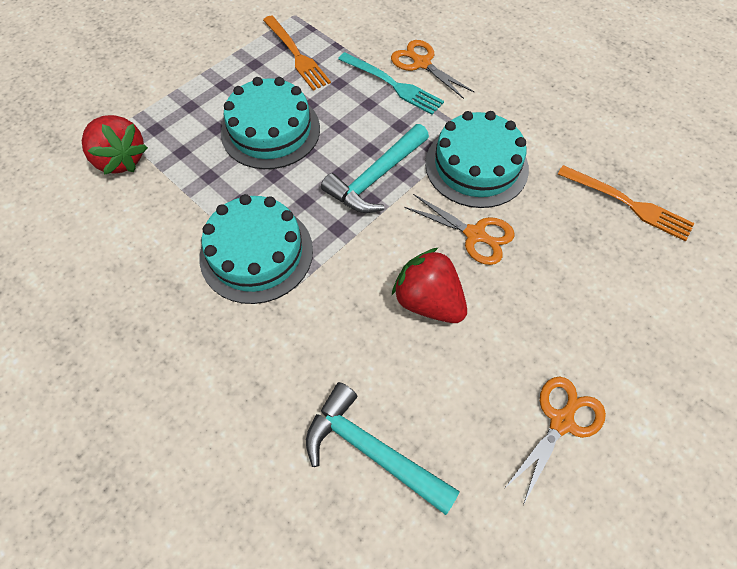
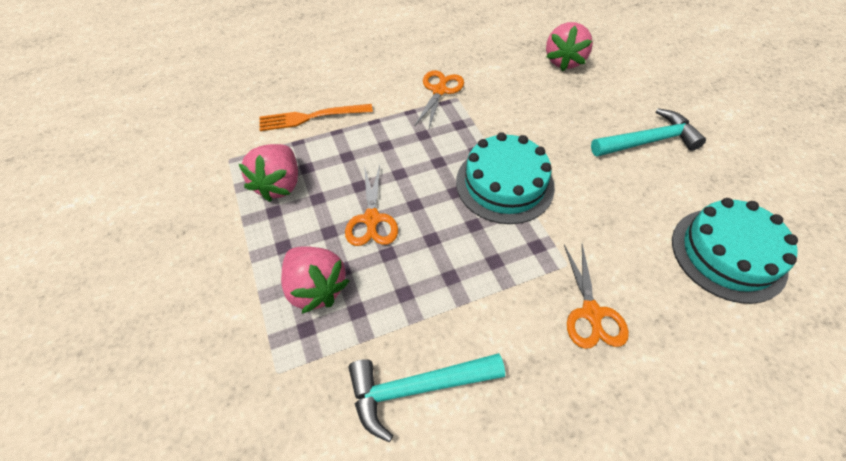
orange fork: 2 -> 1
pink strawberry: 0 -> 3
red strawberry: 2 -> 0
turquoise cake: 3 -> 2
turquoise fork: 1 -> 0

